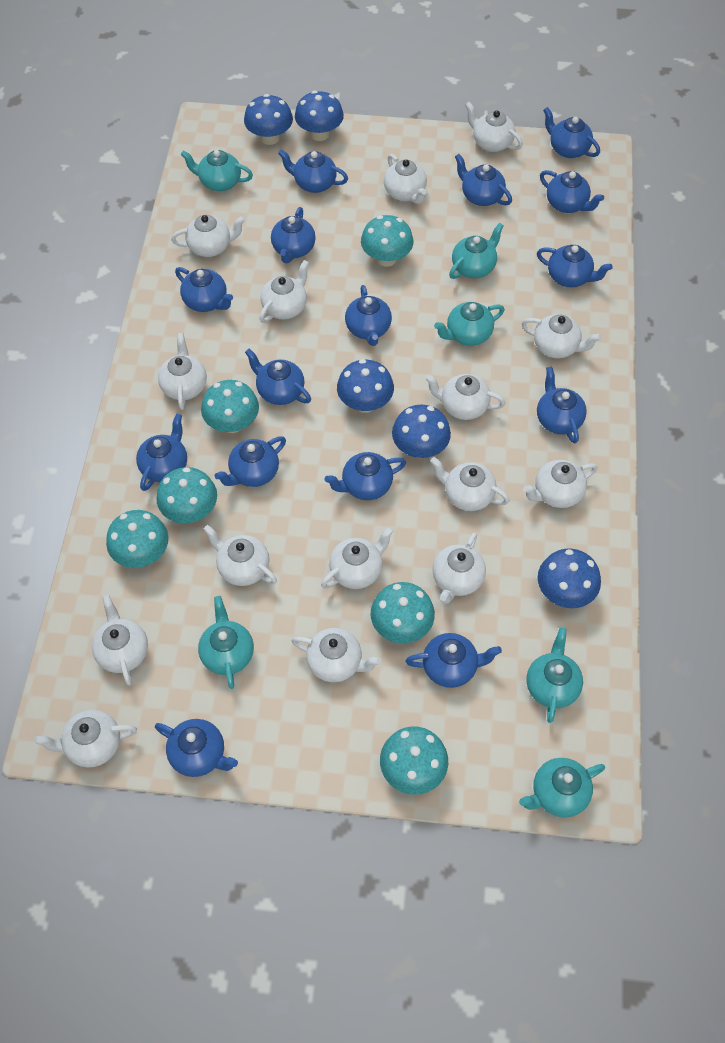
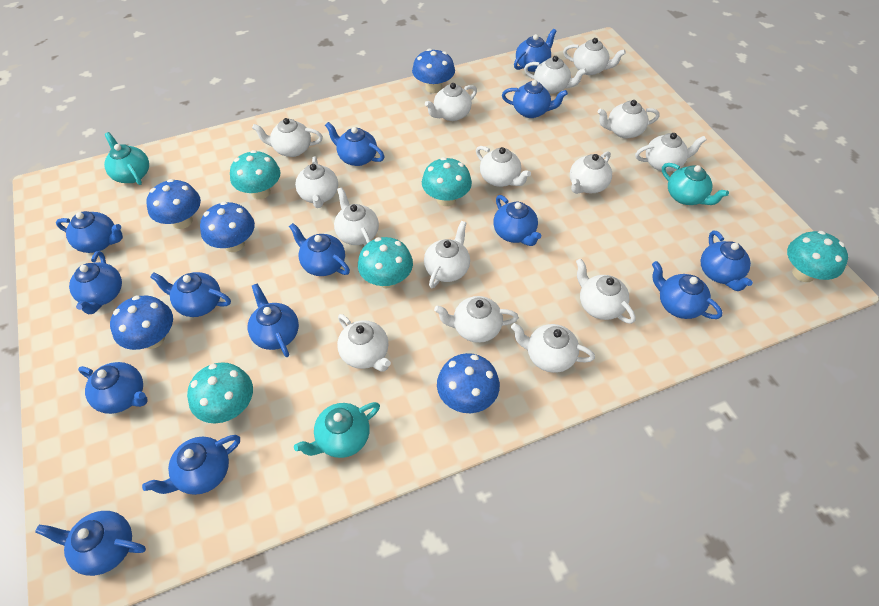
blue teapot: 15 -> 14
turquoise mushroom: 6 -> 5
turquoise teapot: 6 -> 3

